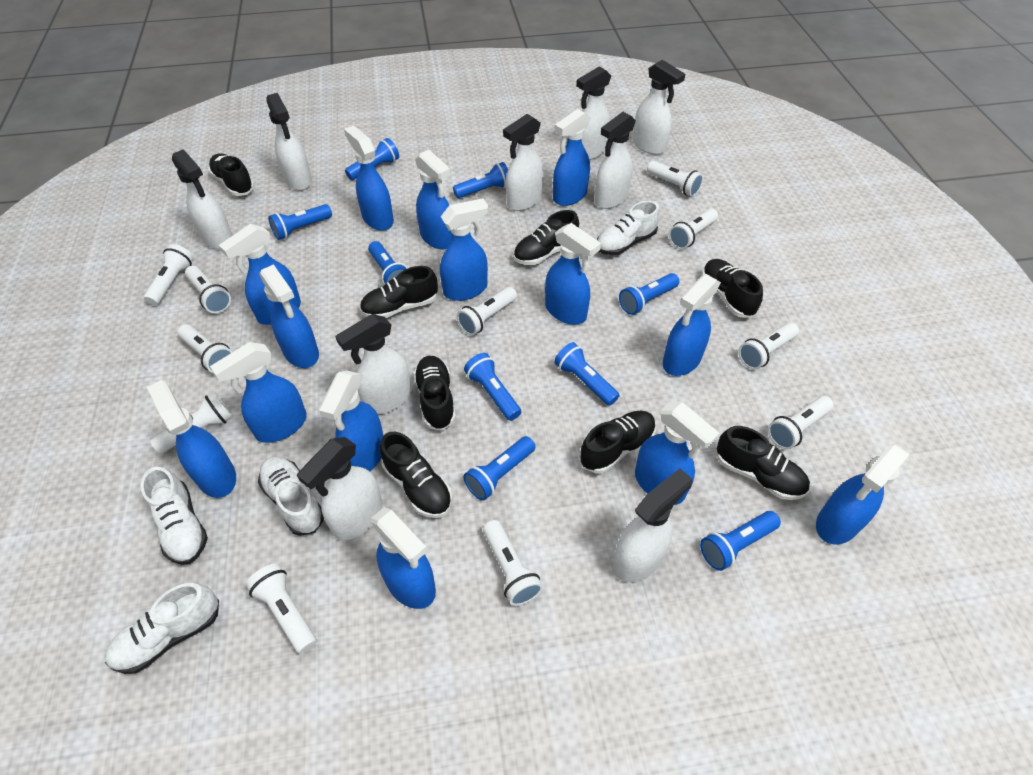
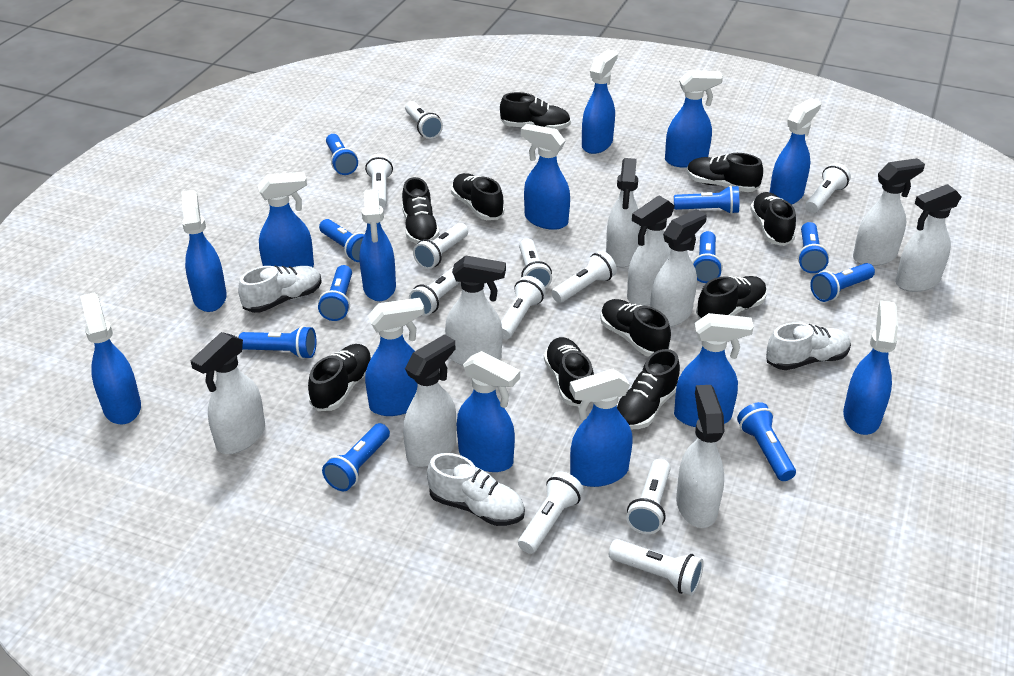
black shoe: 8 -> 10
blue flashlight: 9 -> 10
blue spray bottle: 14 -> 13
white shoe: 4 -> 3

